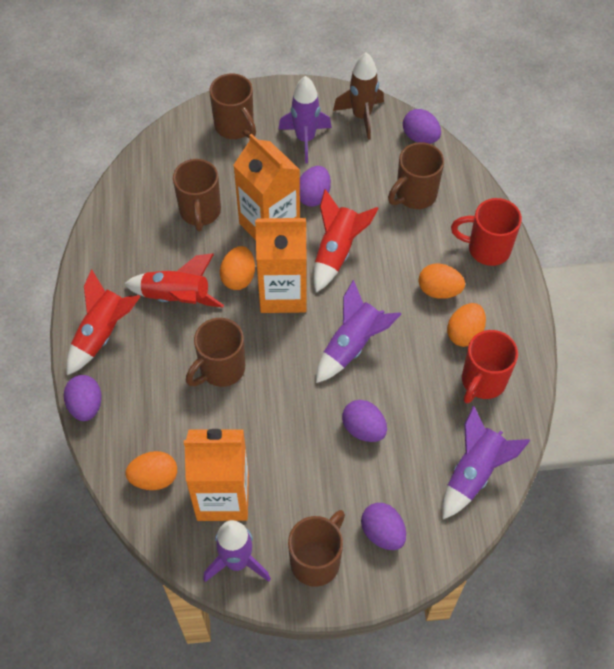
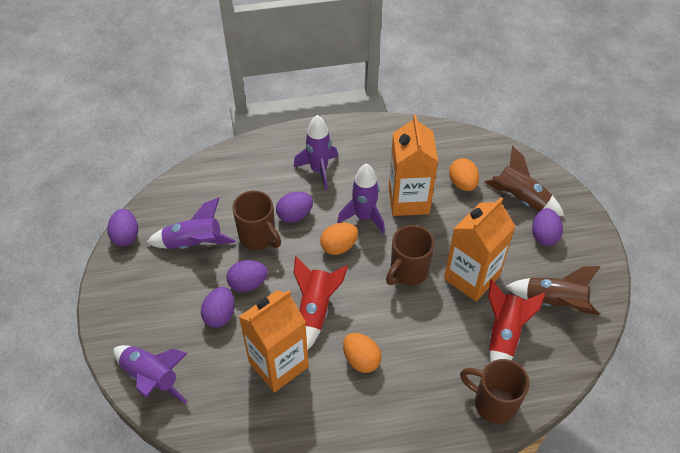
brown mug: 5 -> 3
brown rocket: 1 -> 2
orange egg: 4 -> 3
red mug: 2 -> 0
red rocket: 3 -> 2

